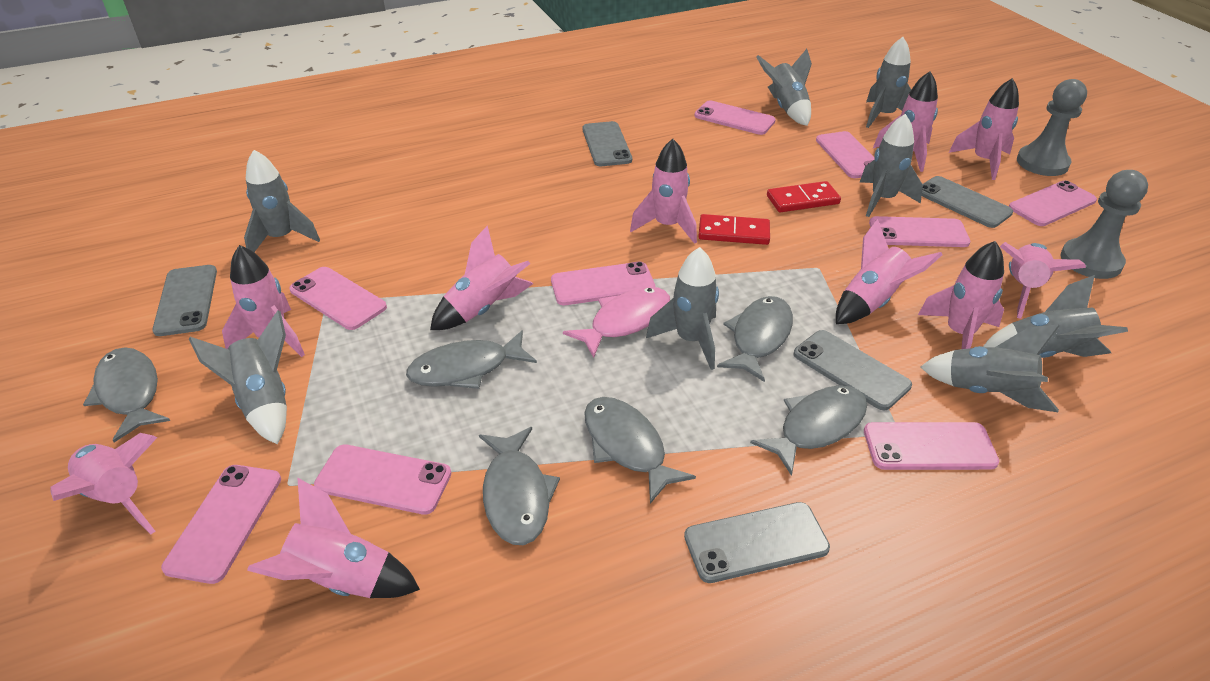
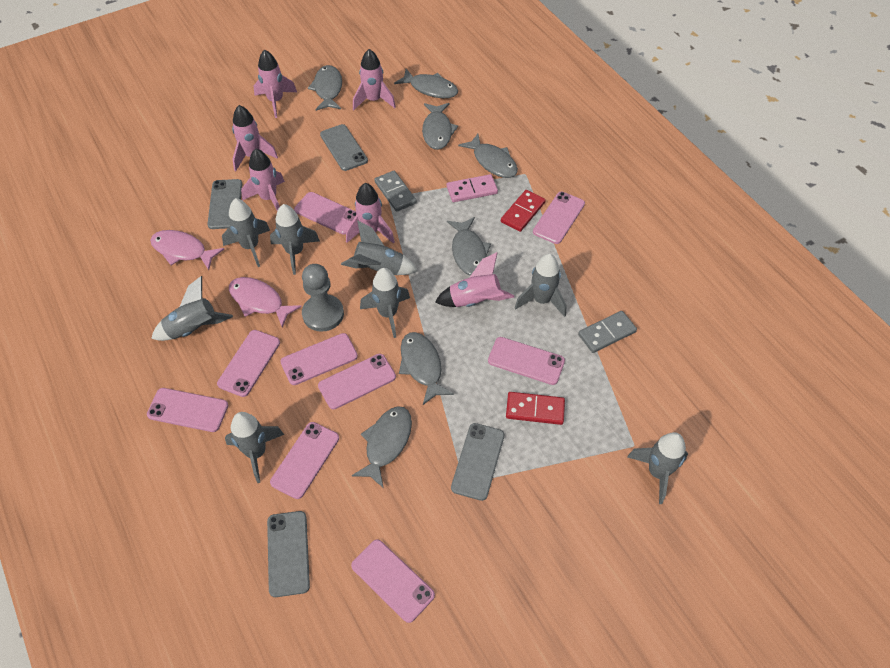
grey domino: 0 -> 2
grey fish: 6 -> 7
grey pawn: 2 -> 1
grey phone: 5 -> 4
pink domino: 0 -> 1
pink fish: 1 -> 2
pink rocket: 10 -> 6

